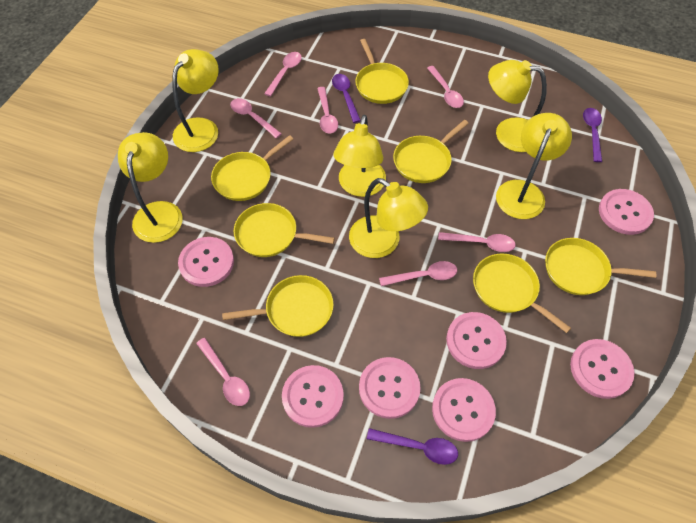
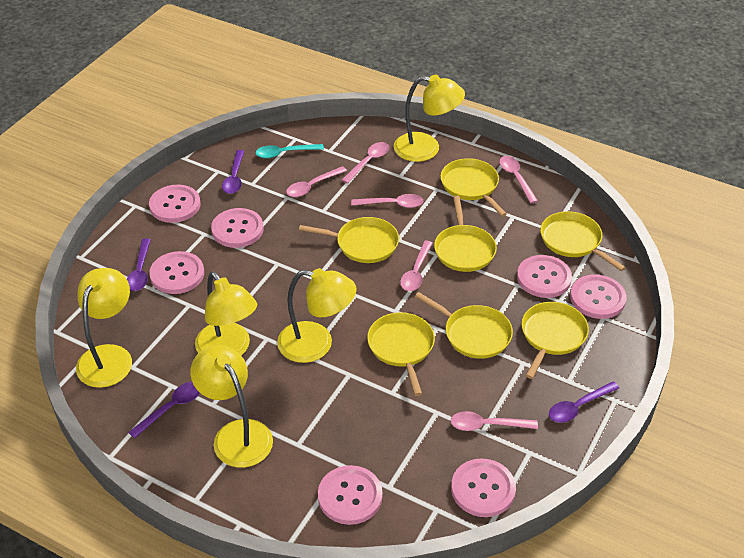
pink spoon: 7 -> 6
purple spoon: 3 -> 4
turquoise spoon: 0 -> 1
yellow lamp: 6 -> 5

